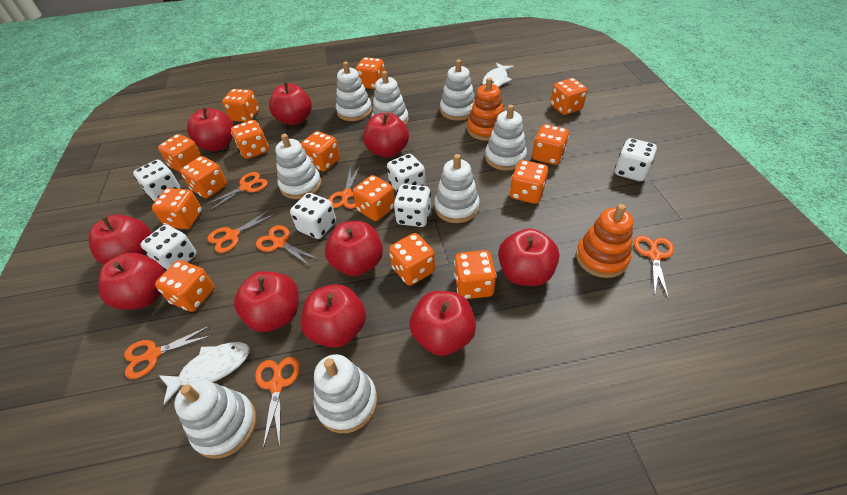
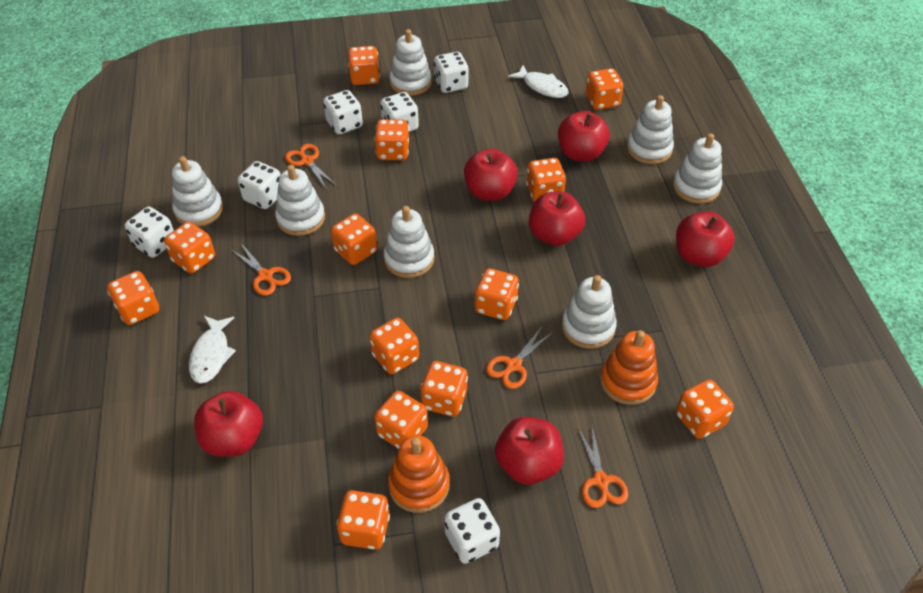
orange dice: 14 -> 13
orange scissors: 7 -> 4
red apple: 10 -> 6
white stacking toy: 8 -> 7

